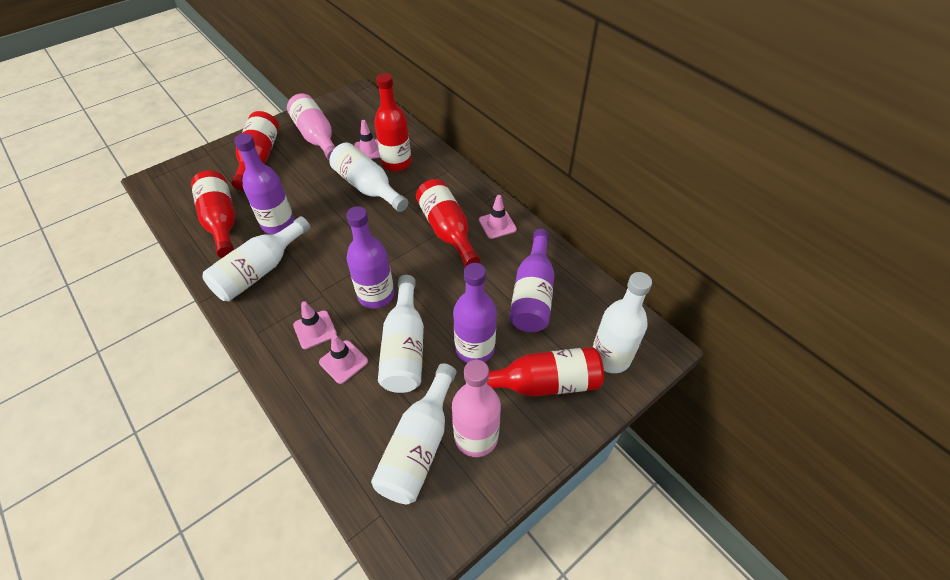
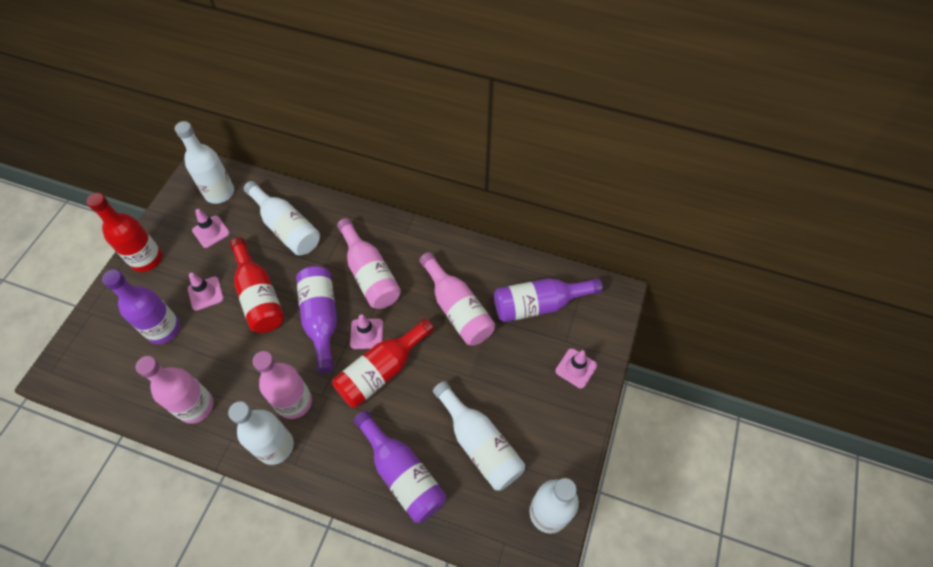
pink bottle: 2 -> 4
red bottle: 5 -> 3

